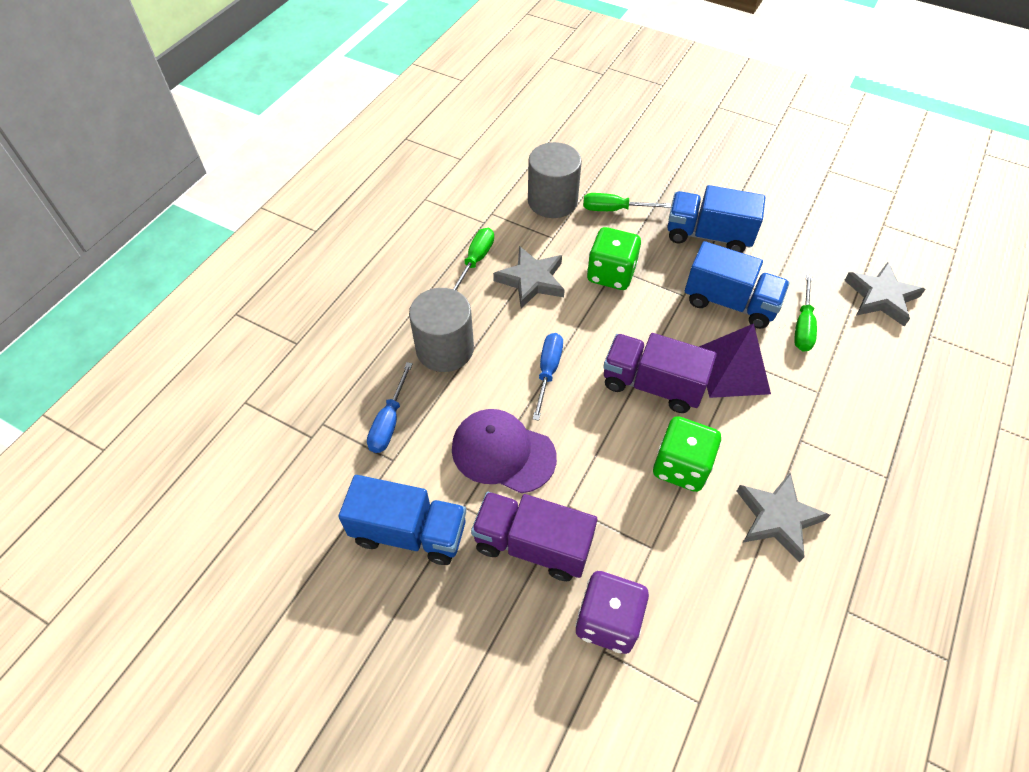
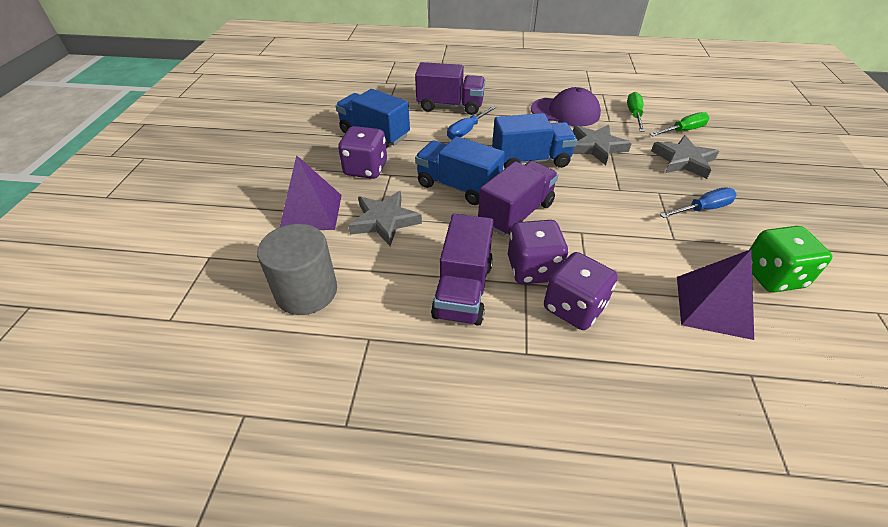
green dice: 2 -> 1
green screwdriver: 3 -> 2
grey cylinder: 2 -> 1
purple dice: 1 -> 3
purple pyramid: 1 -> 2
purple truck: 2 -> 3

